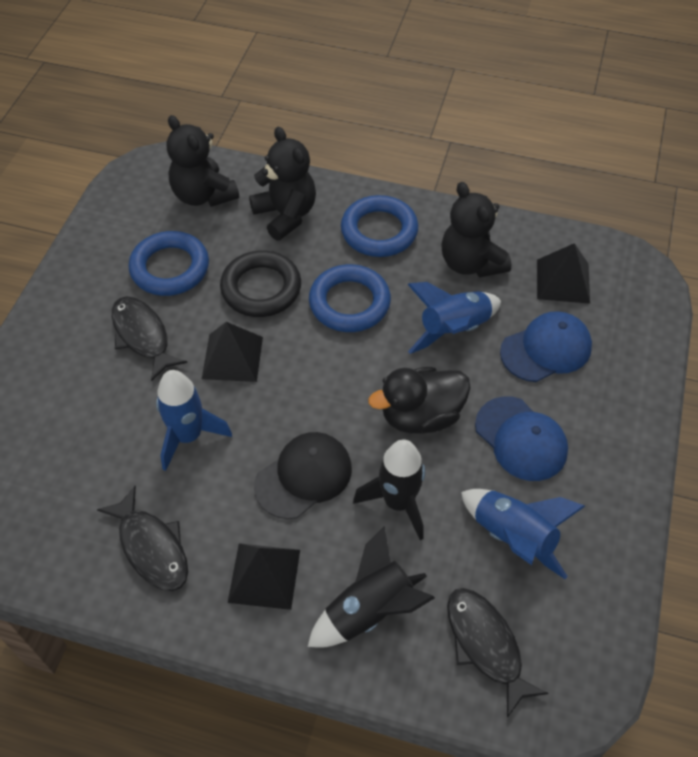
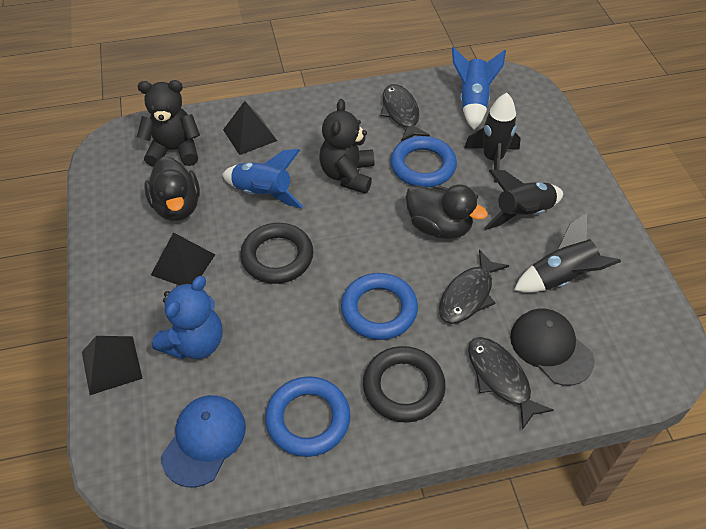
black duck: 1 -> 2
black ring: 1 -> 2
black rocket: 2 -> 3
black teddy bear: 3 -> 2
blue cap: 2 -> 1
blue rocket: 3 -> 2
blue teddy bear: 0 -> 1

